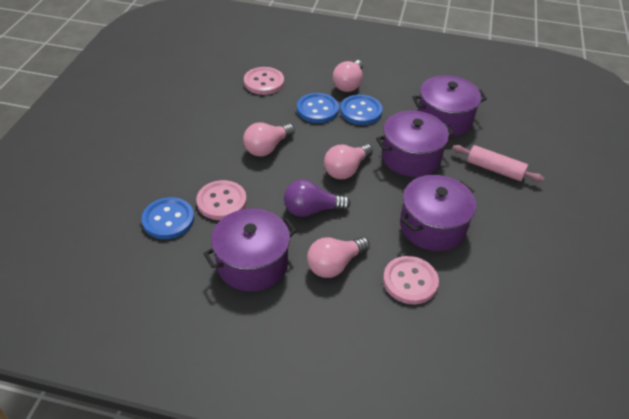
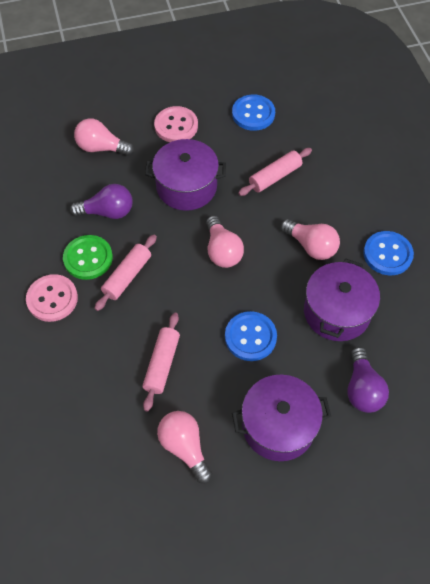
green button: 0 -> 1
pink button: 3 -> 2
pink rolling pin: 1 -> 3
purple light bulb: 1 -> 2
purple pot: 4 -> 3

